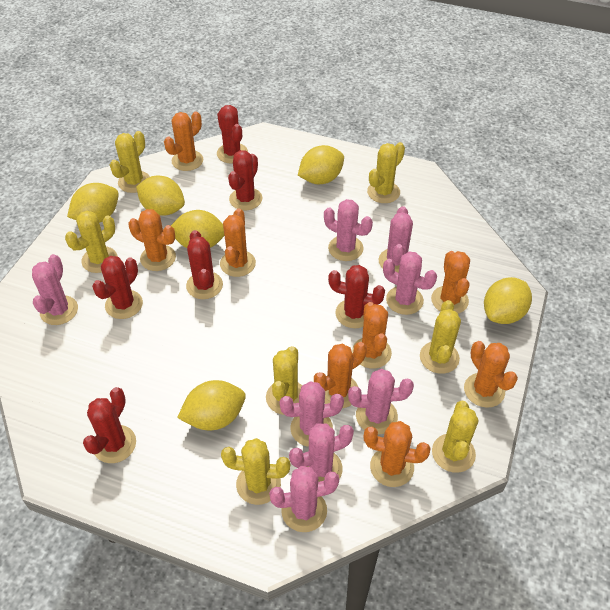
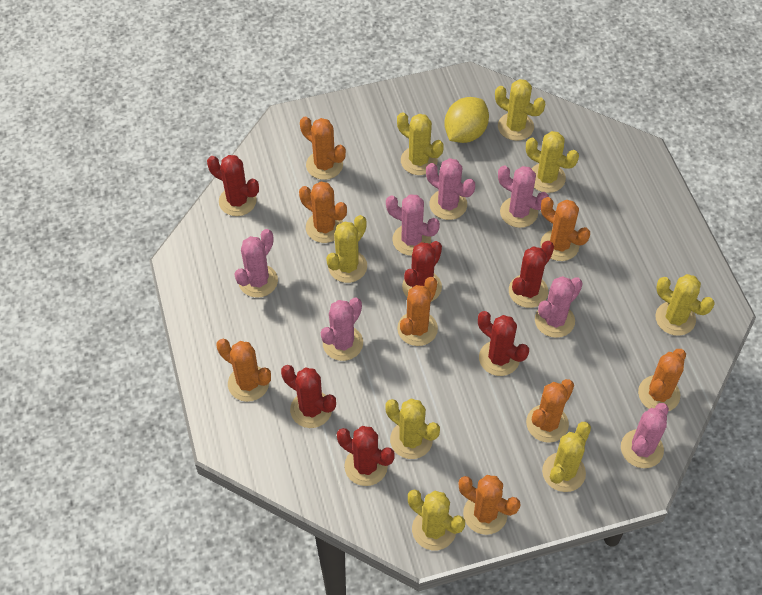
pink cactus: 8 -> 7
yellow cactus: 7 -> 8
yellow lemon: 6 -> 1

